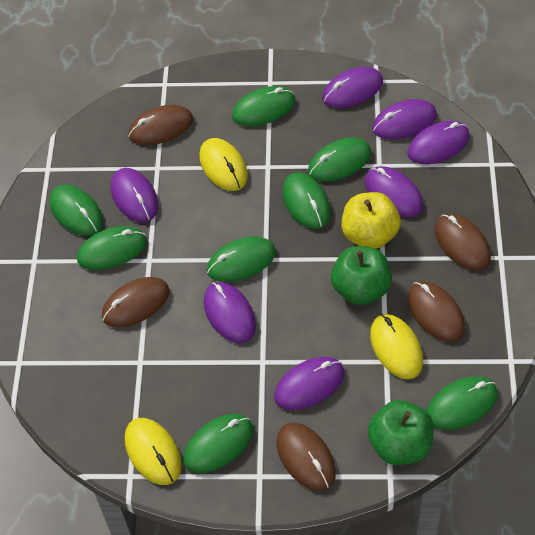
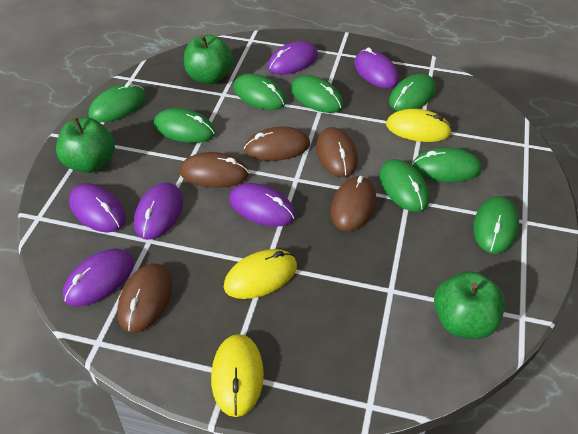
green apple: 2 -> 3
purple mouse: 7 -> 6
yellow apple: 1 -> 0

